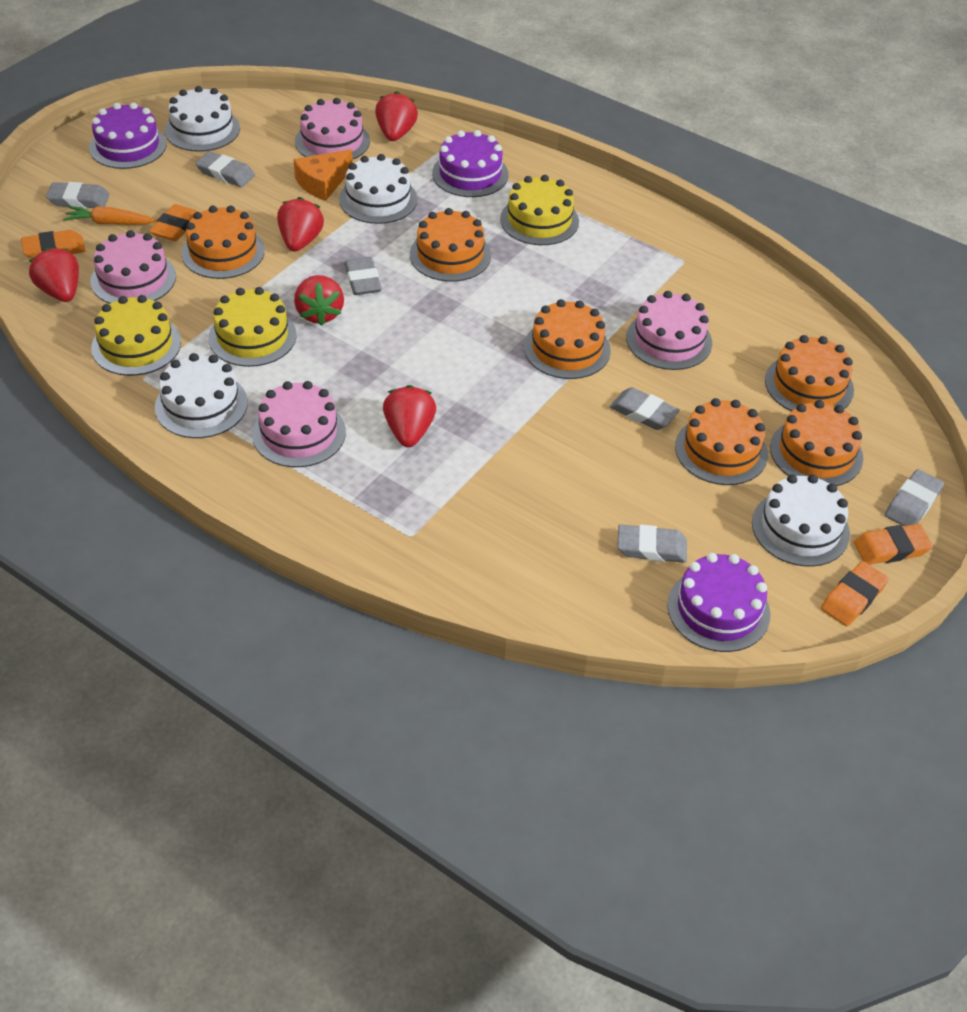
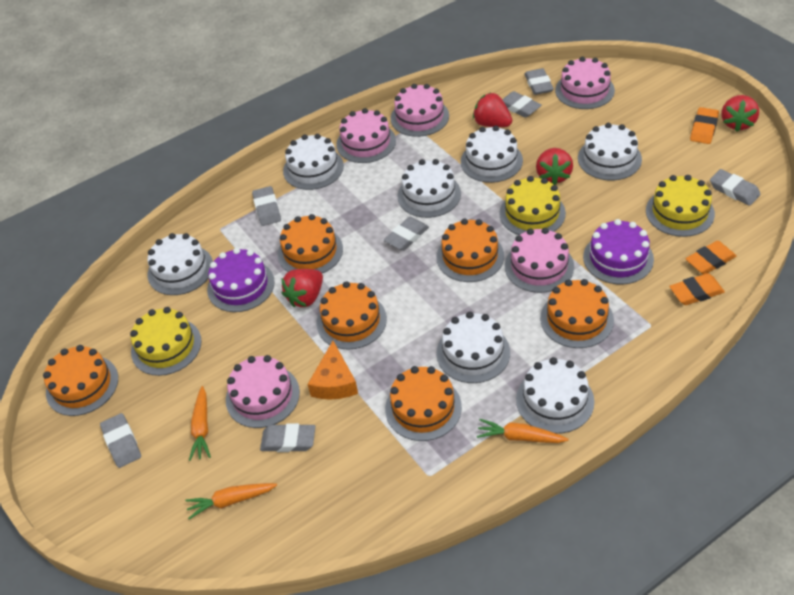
grey eraser: 6 -> 7
orange carrot: 1 -> 3
orange eraser: 4 -> 3
pink cake: 4 -> 5
purple cake: 3 -> 2
red strawberry: 5 -> 4
white cake: 4 -> 7

